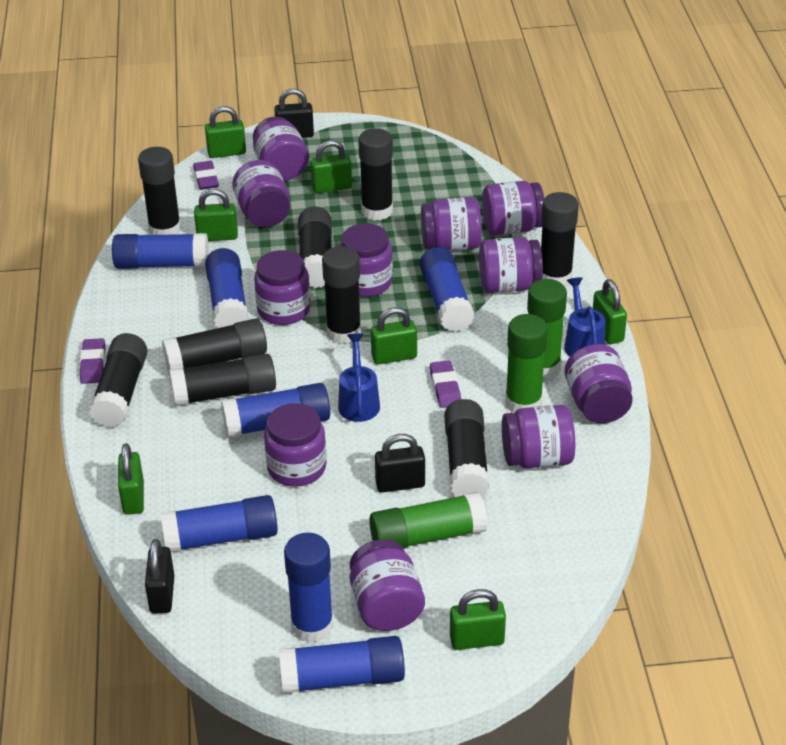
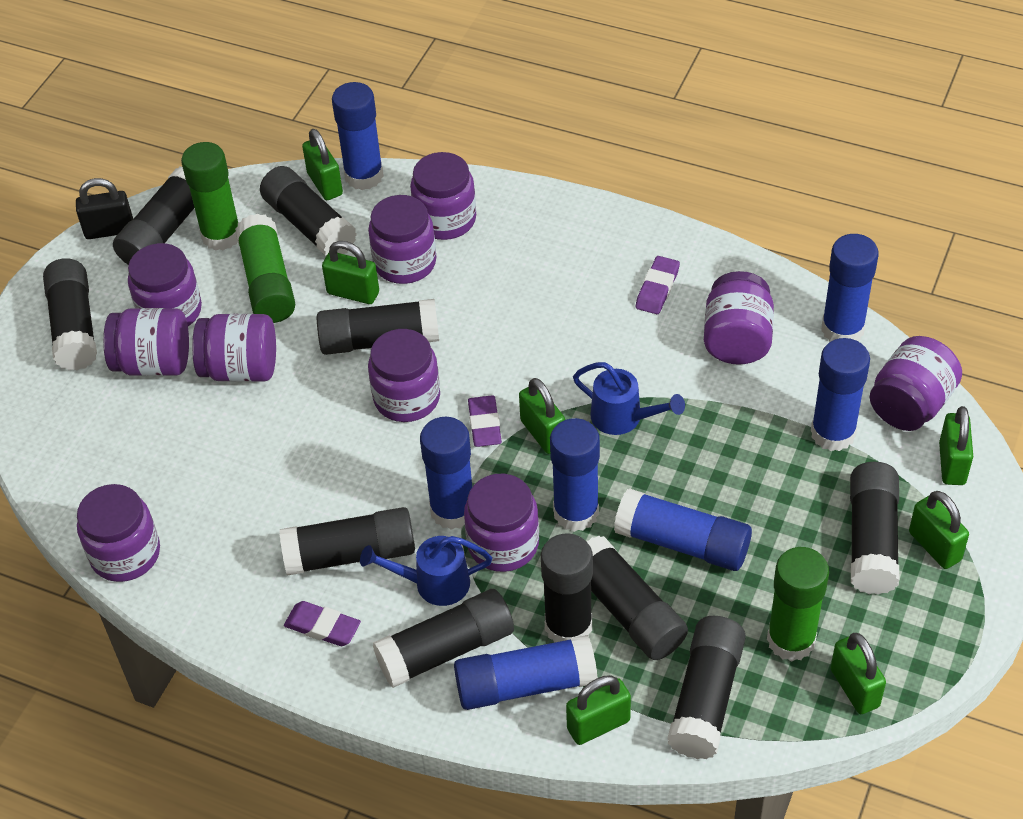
black glue stick: 9 -> 10
black padlock: 3 -> 1
purple jar: 11 -> 10

